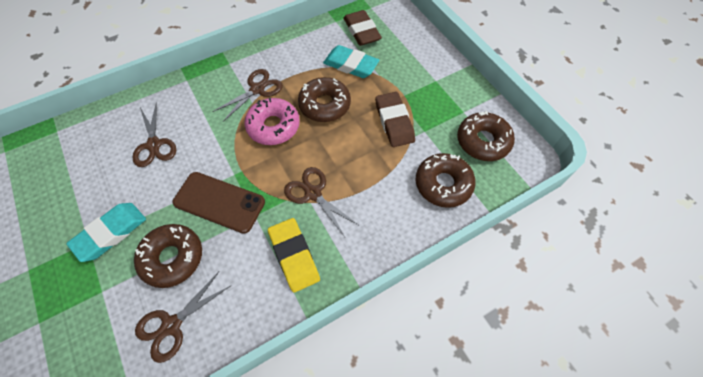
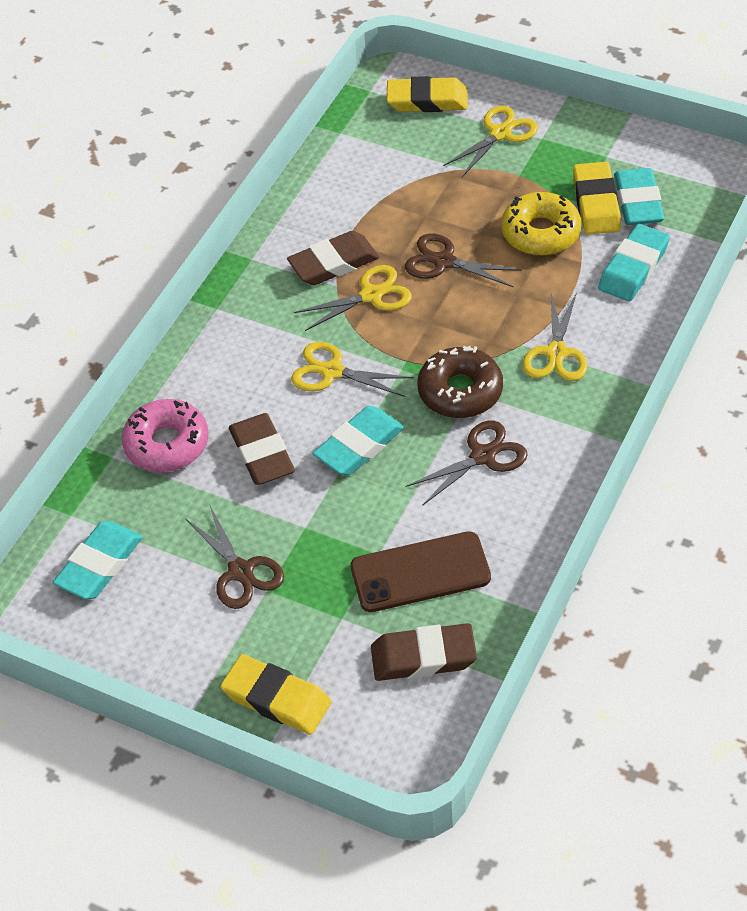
brown donut: 4 -> 1
brown eraser: 2 -> 3
brown scissors: 4 -> 3
turquoise eraser: 2 -> 4
yellow donut: 0 -> 1
yellow eraser: 1 -> 3
yellow scissors: 0 -> 4

